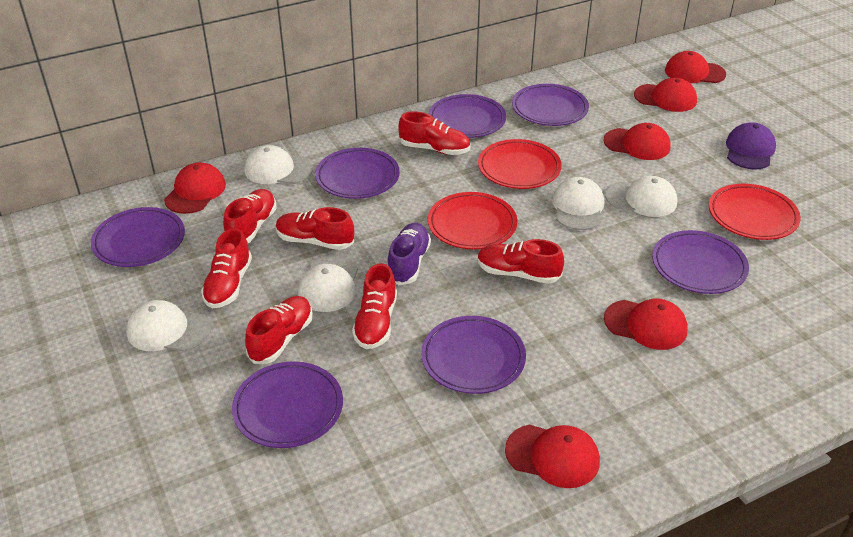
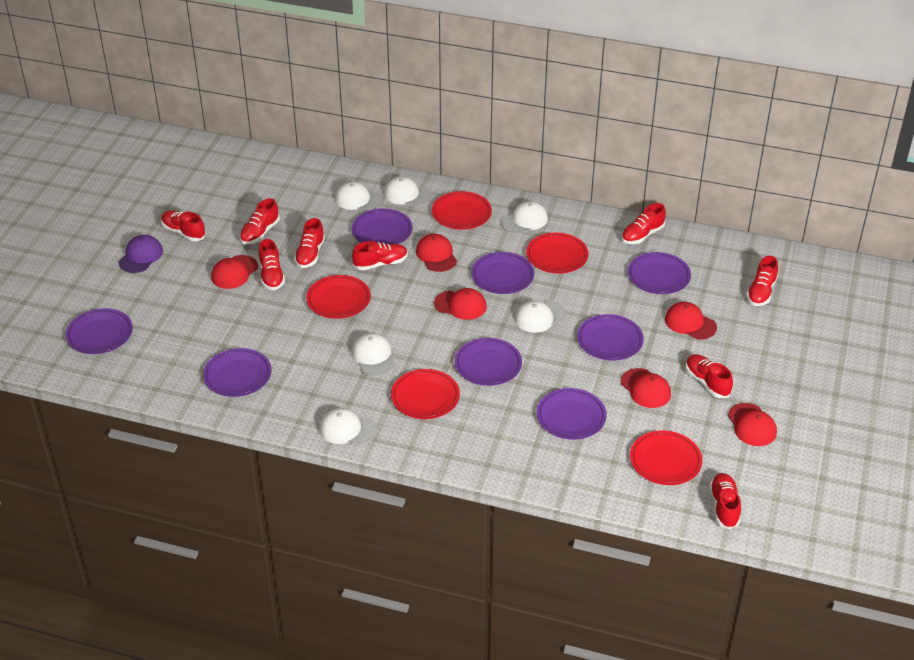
purple plate: 7 -> 8
purple shoe: 1 -> 0
red plate: 3 -> 5
red shoe: 7 -> 9
white cap: 5 -> 6

